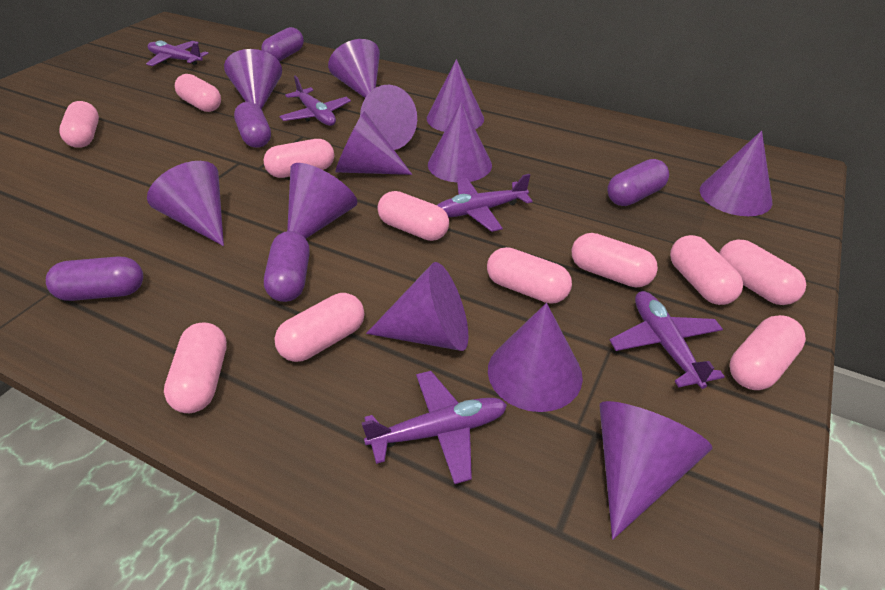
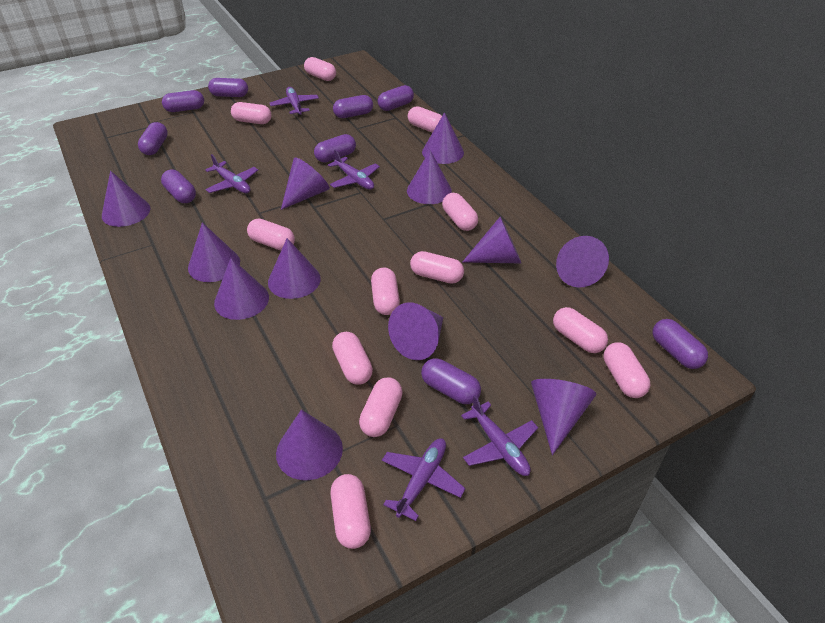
pink capsule: 11 -> 12
purple capsule: 5 -> 9

